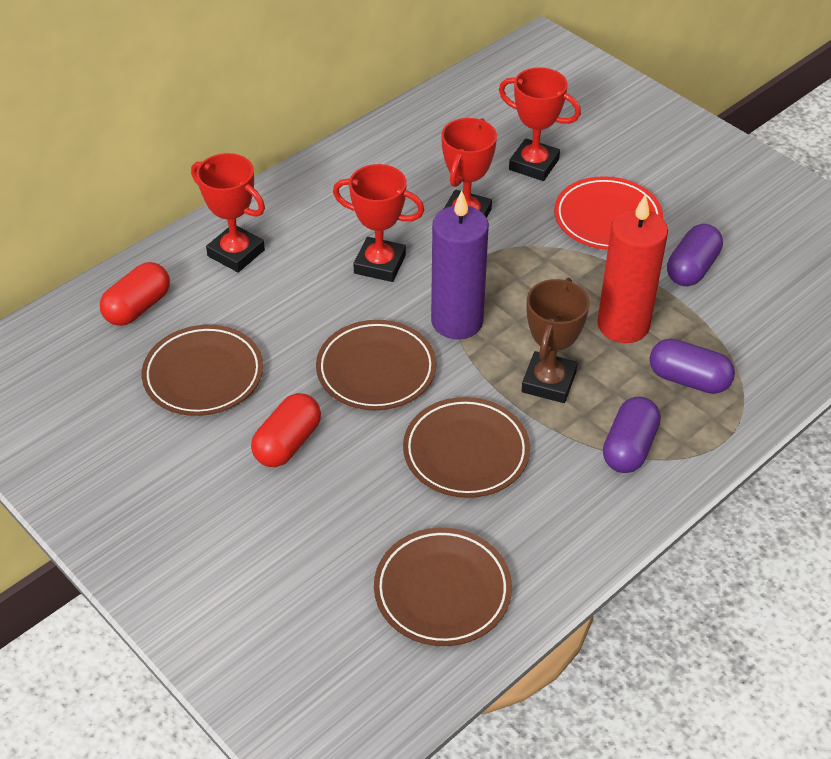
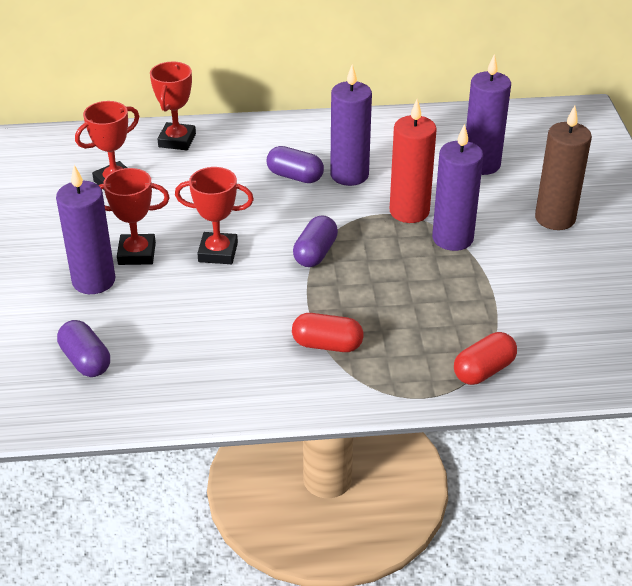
brown candle: 0 -> 1
brown plate: 4 -> 0
brown trophy: 1 -> 0
purple candle: 1 -> 4
red plate: 1 -> 0

